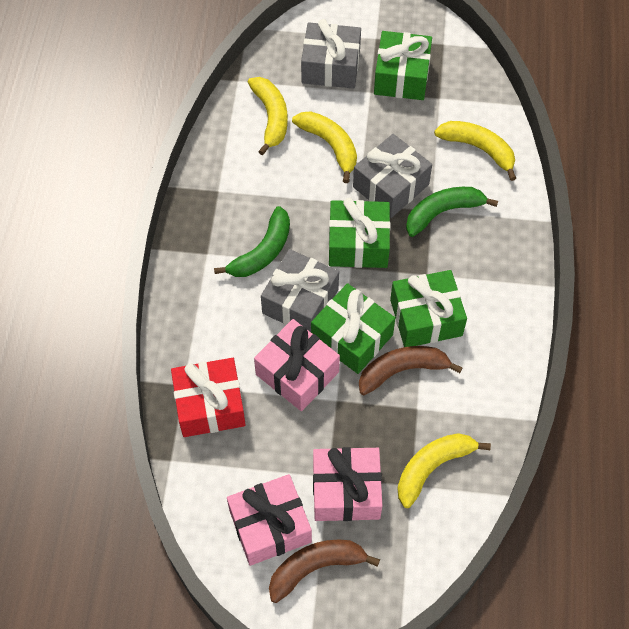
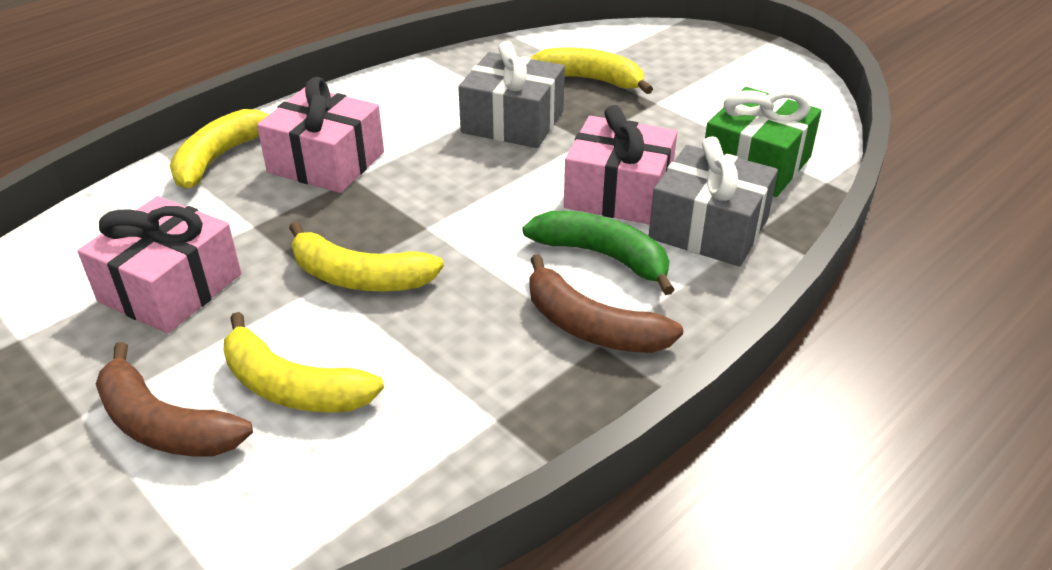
green banana: 2 -> 1
green gift: 4 -> 1
grey gift: 3 -> 2
red gift: 1 -> 0

